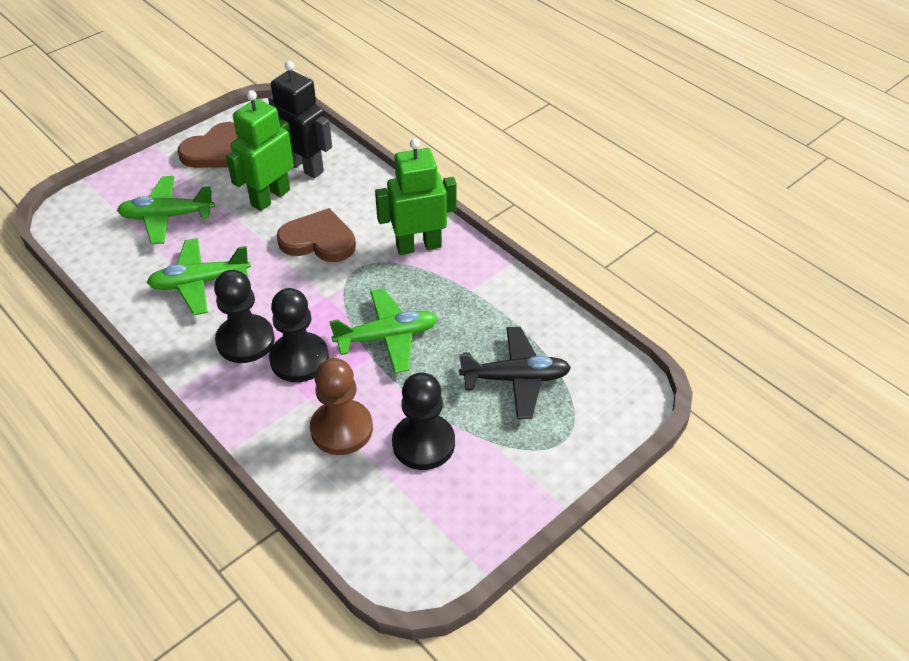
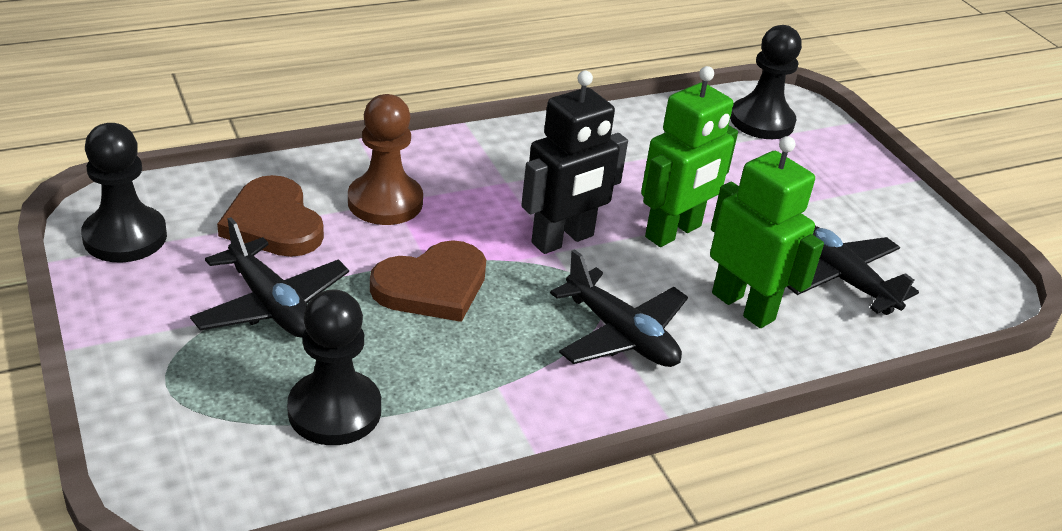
black plane: 1 -> 3
green plane: 3 -> 0

